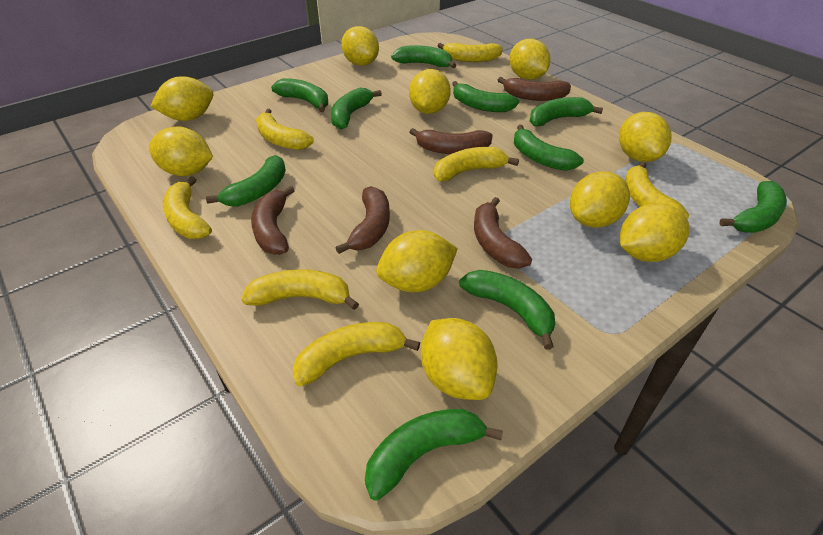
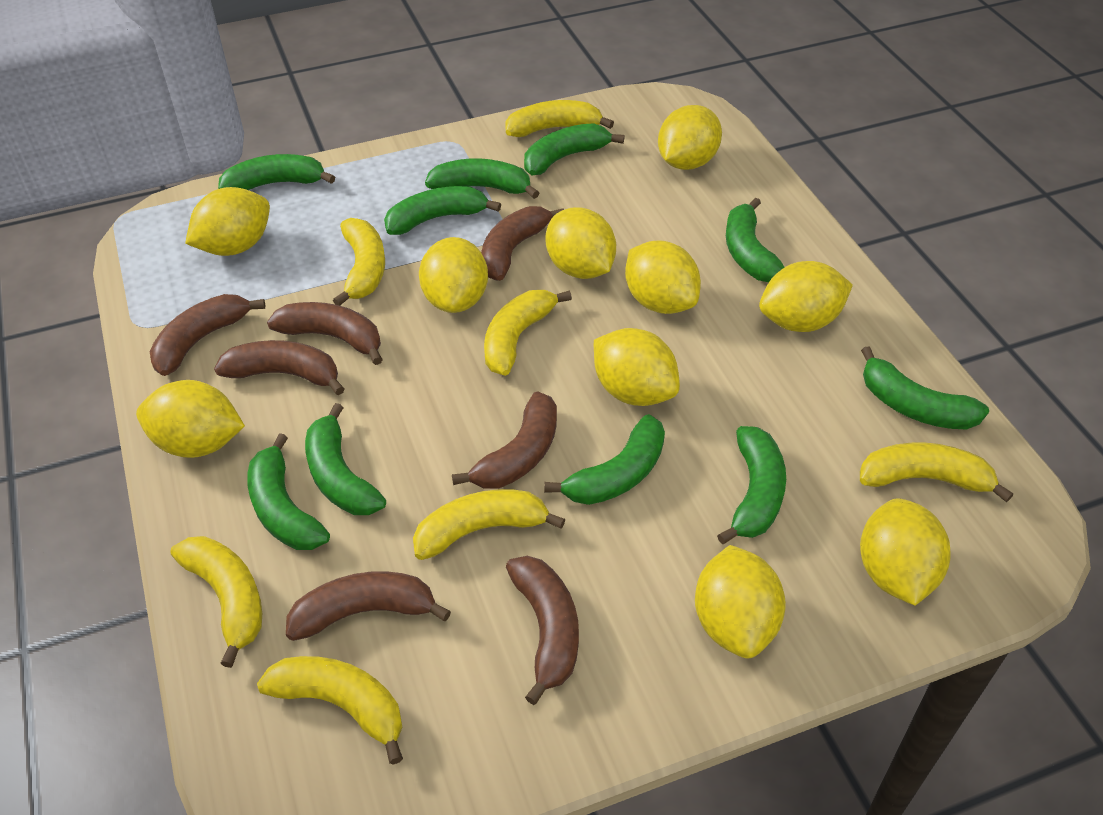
brown banana: 5 -> 7

